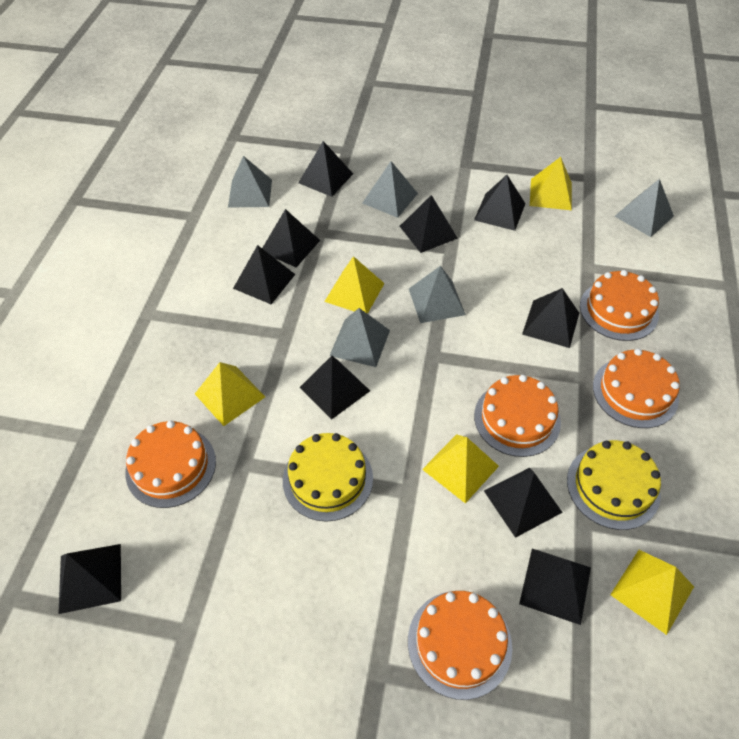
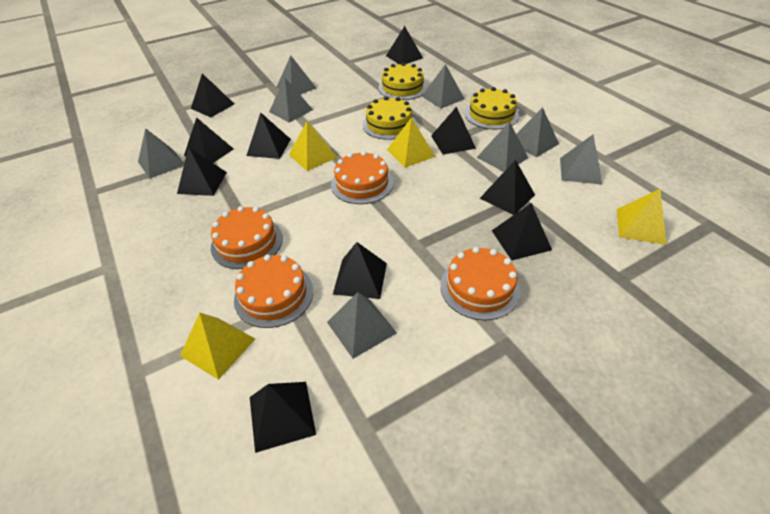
grey pyramid: 5 -> 8
orange cake: 5 -> 4
yellow cake: 2 -> 3
yellow pyramid: 5 -> 4

